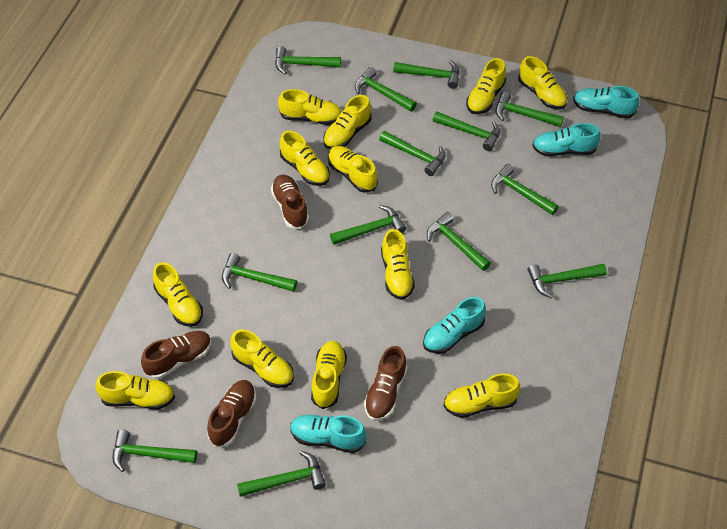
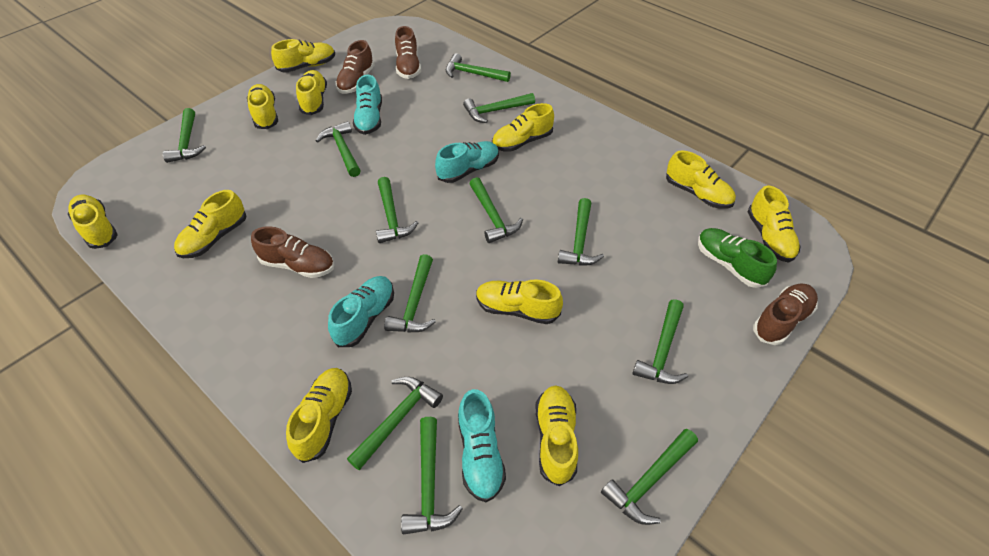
green hammer: 13 -> 12
green shoe: 0 -> 1
yellow shoe: 12 -> 11

